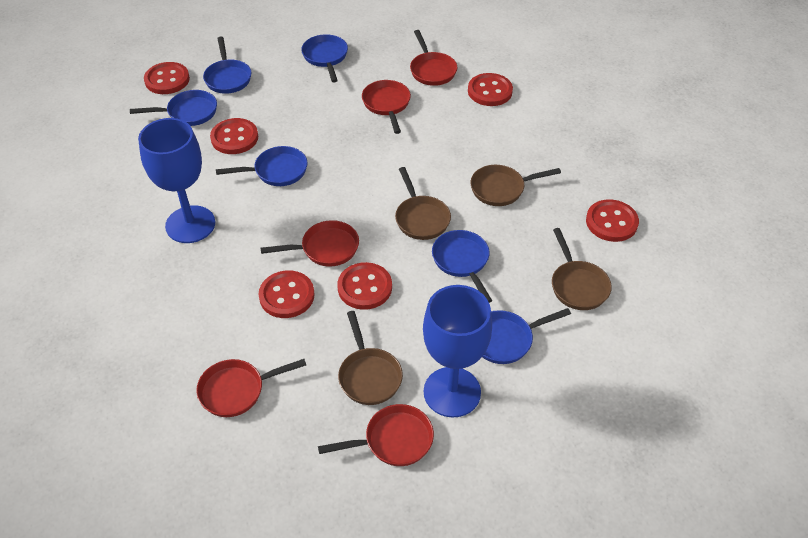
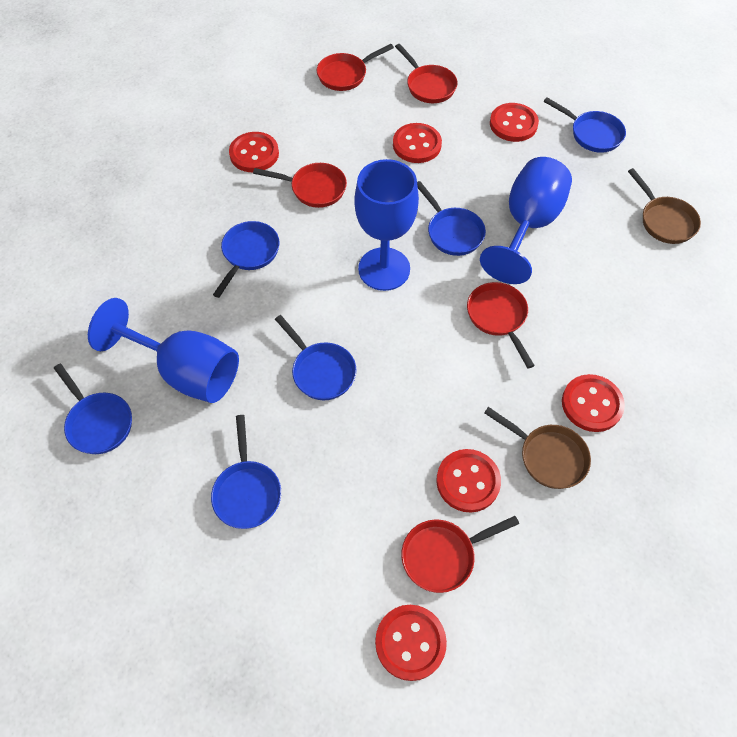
blue goblet: 2 -> 3
brown pan: 4 -> 2

